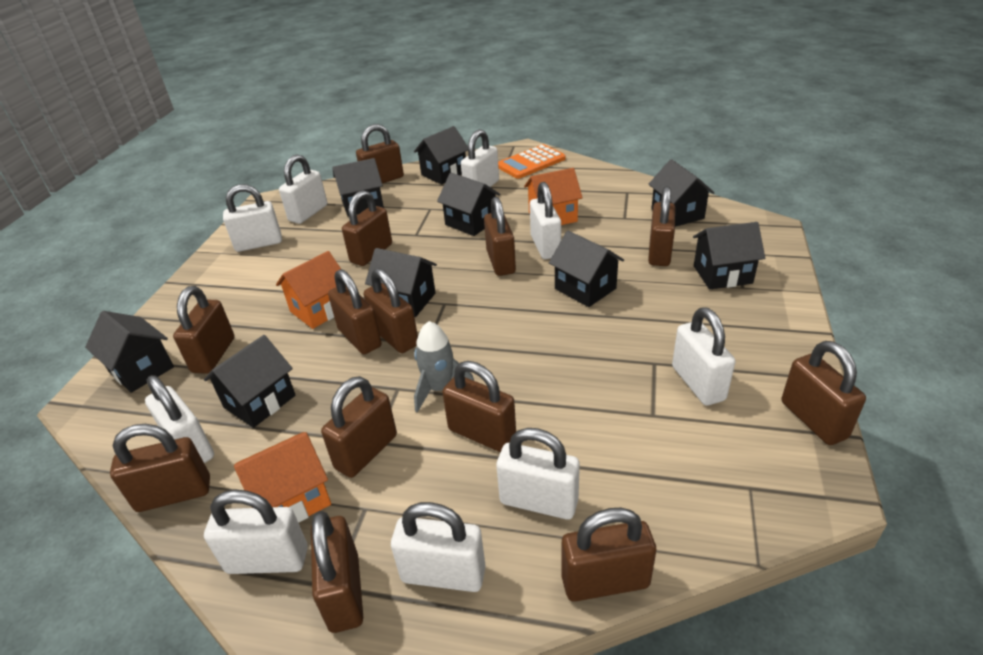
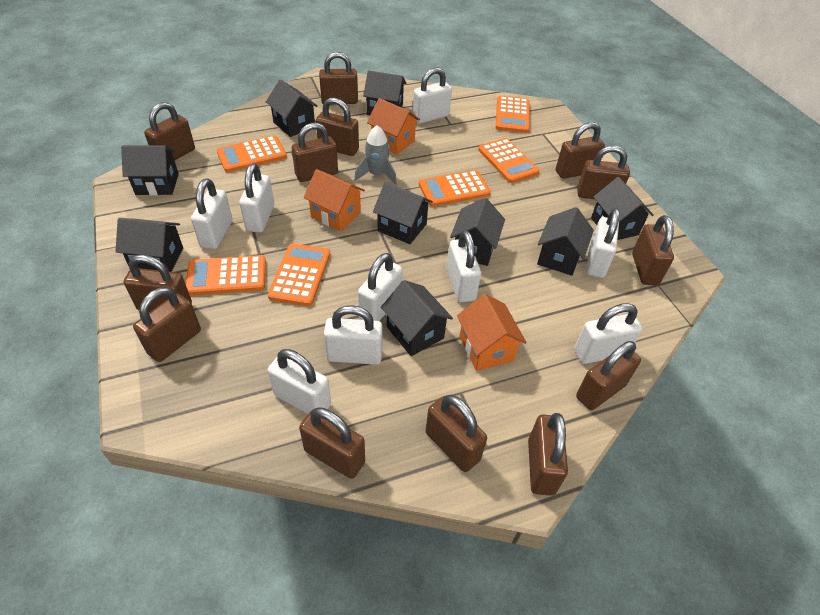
orange calculator: 1 -> 6

